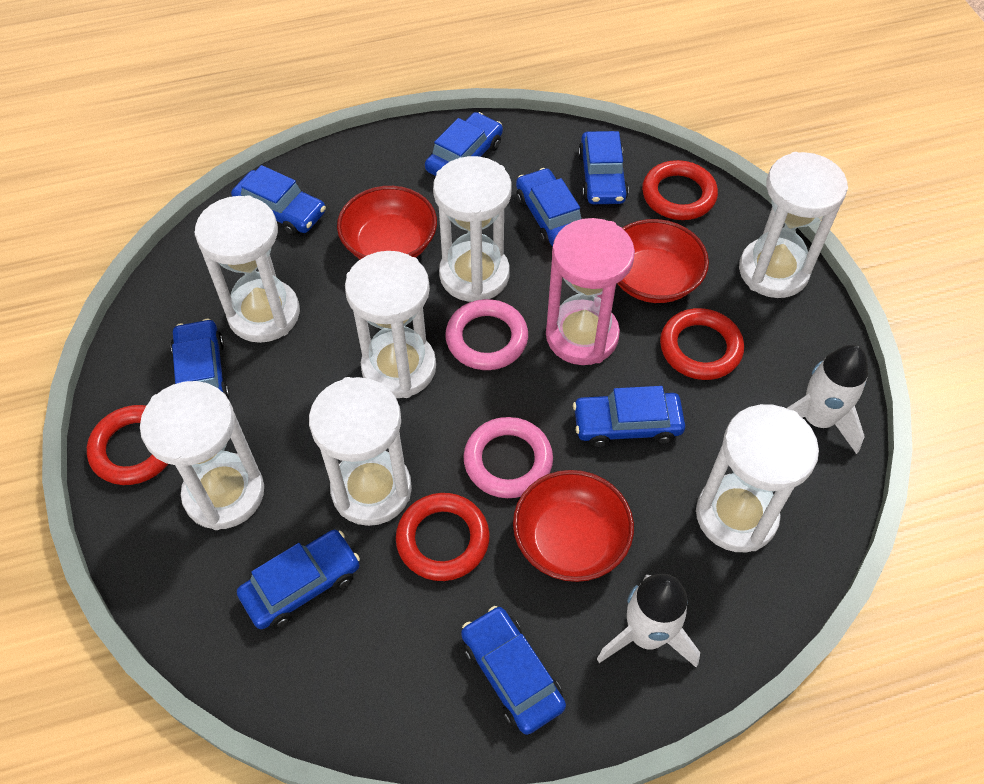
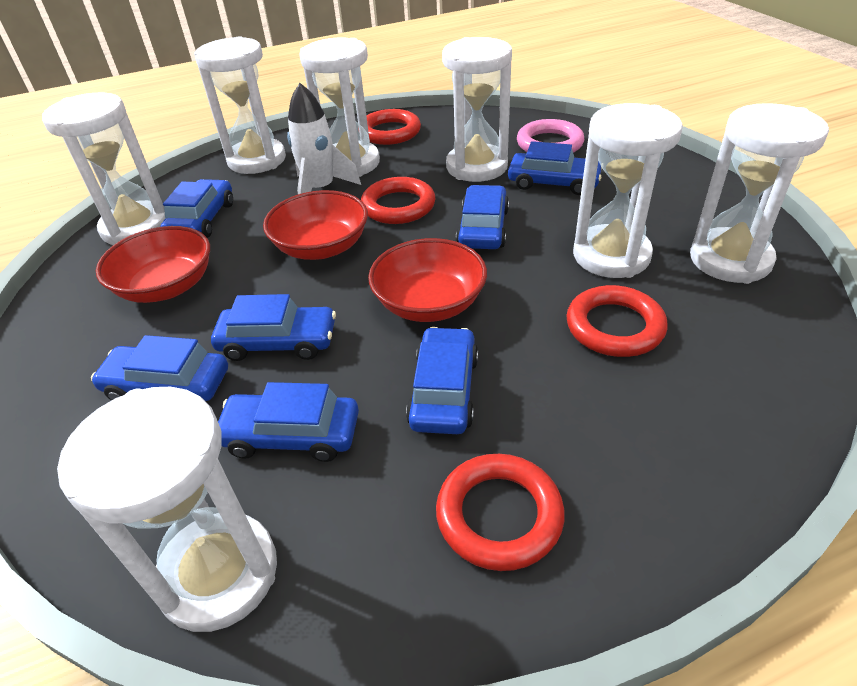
blue car: 8 -> 7
pink hourglass: 1 -> 0
pink ring: 2 -> 1
white rocket: 2 -> 1

